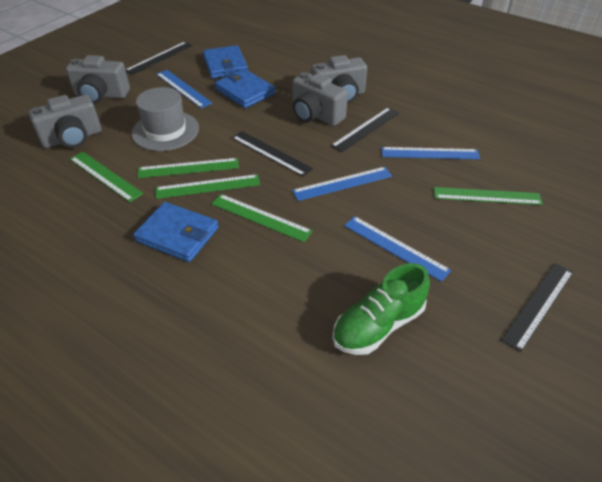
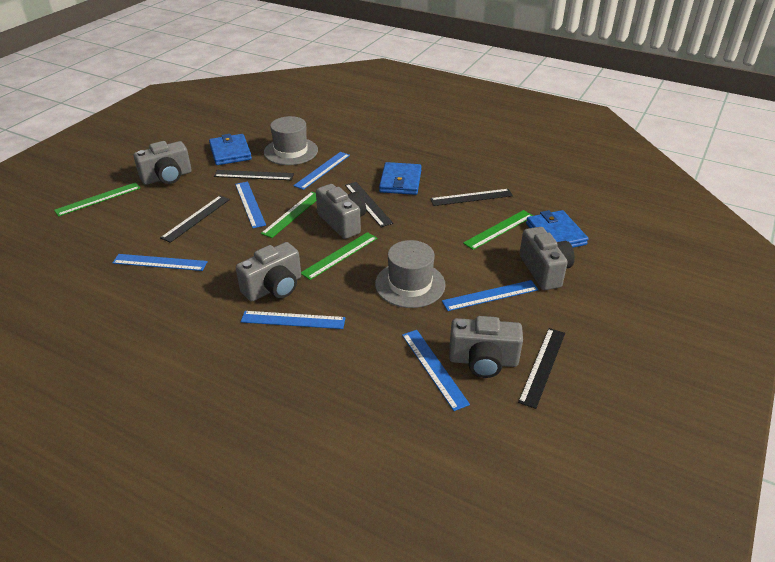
black ruler: 4 -> 5
blue ruler: 4 -> 6
green ruler: 5 -> 4
green shoe: 1 -> 0
grey camera: 4 -> 5
grey hat: 1 -> 2

